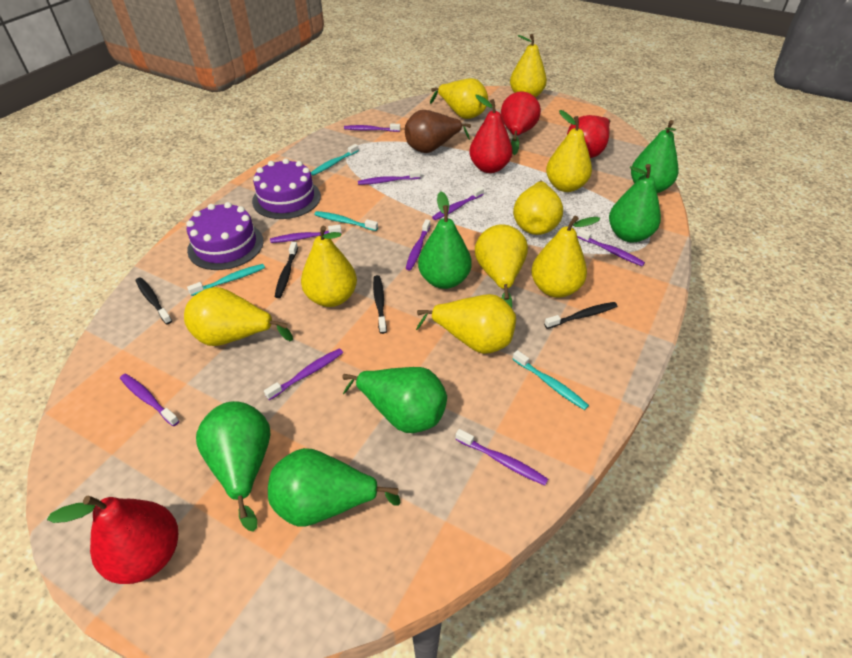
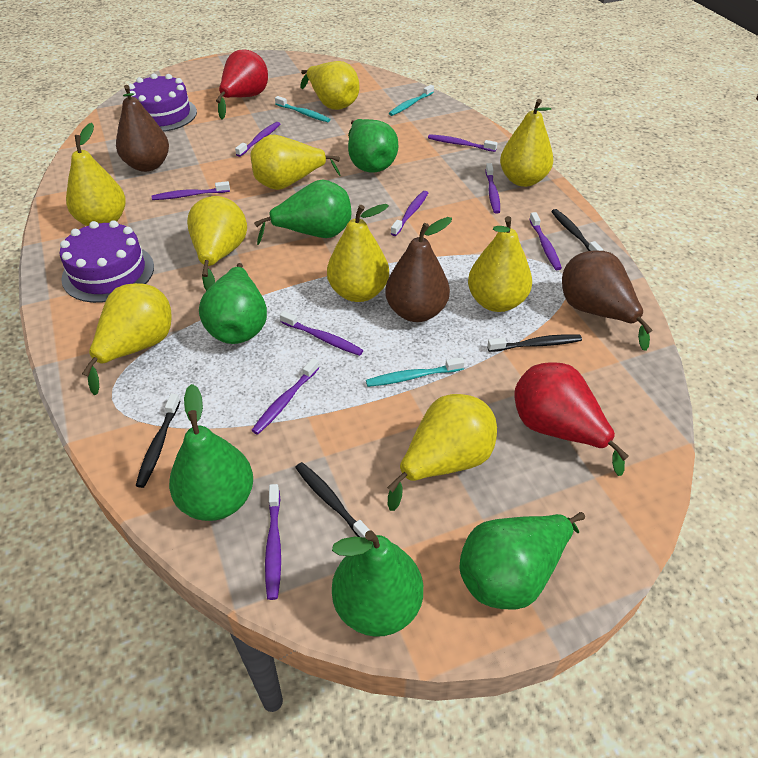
brown pear: 1 -> 3
red pear: 4 -> 2
turquoise toothbrush: 4 -> 3

